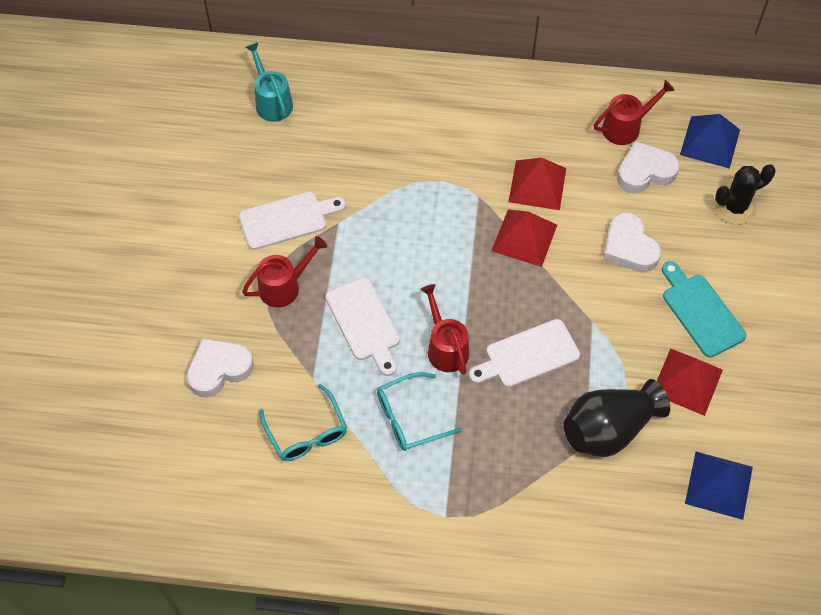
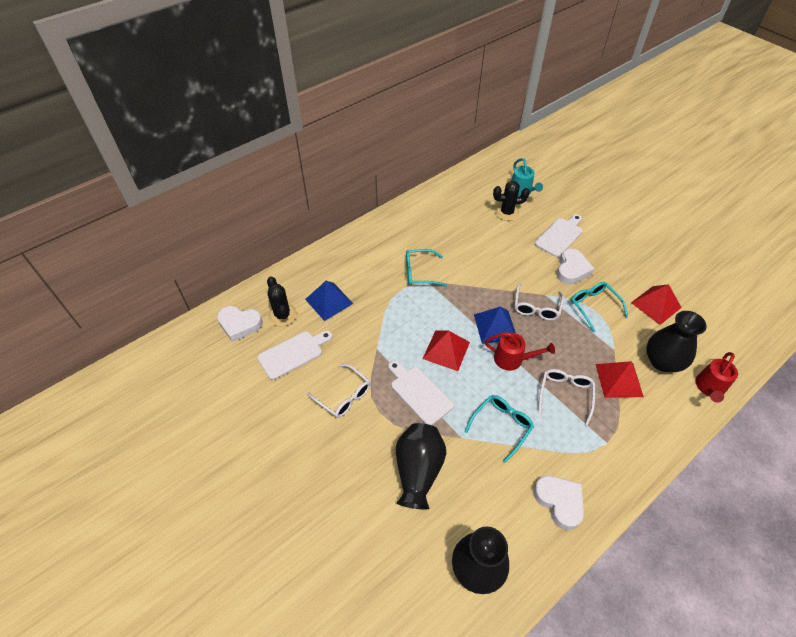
black cactus: 1 -> 2
black vase: 1 -> 3
red watering can: 3 -> 2
turquoise cutting board: 1 -> 0
turquoise glasses: 2 -> 3
white glasses: 0 -> 3

